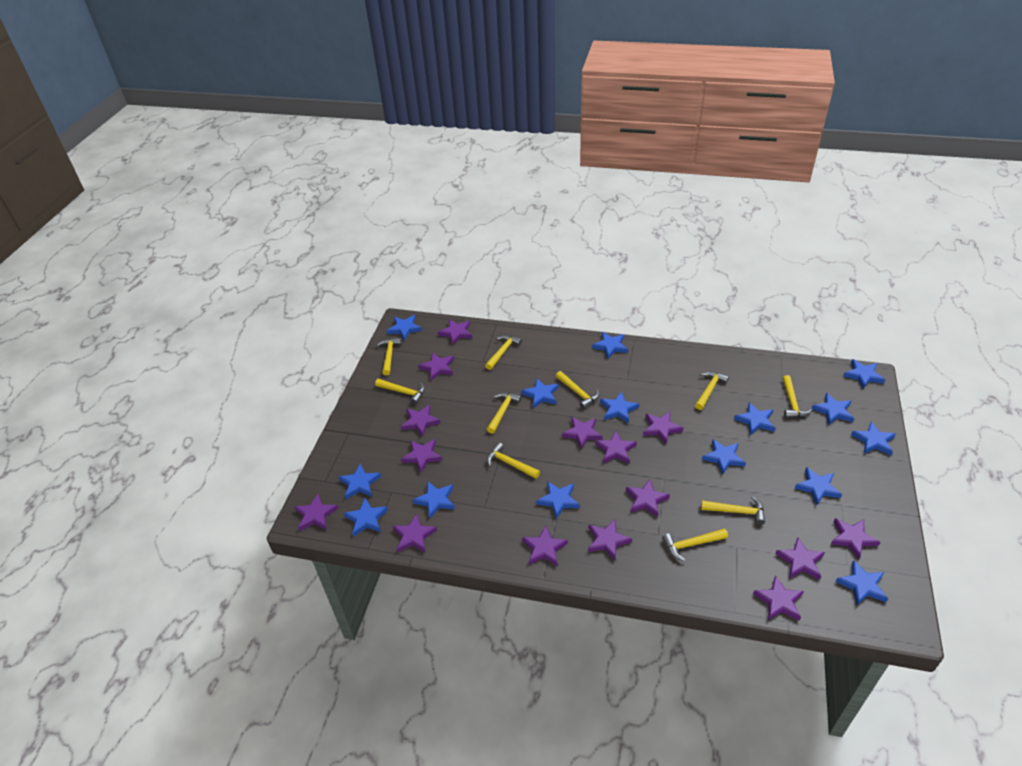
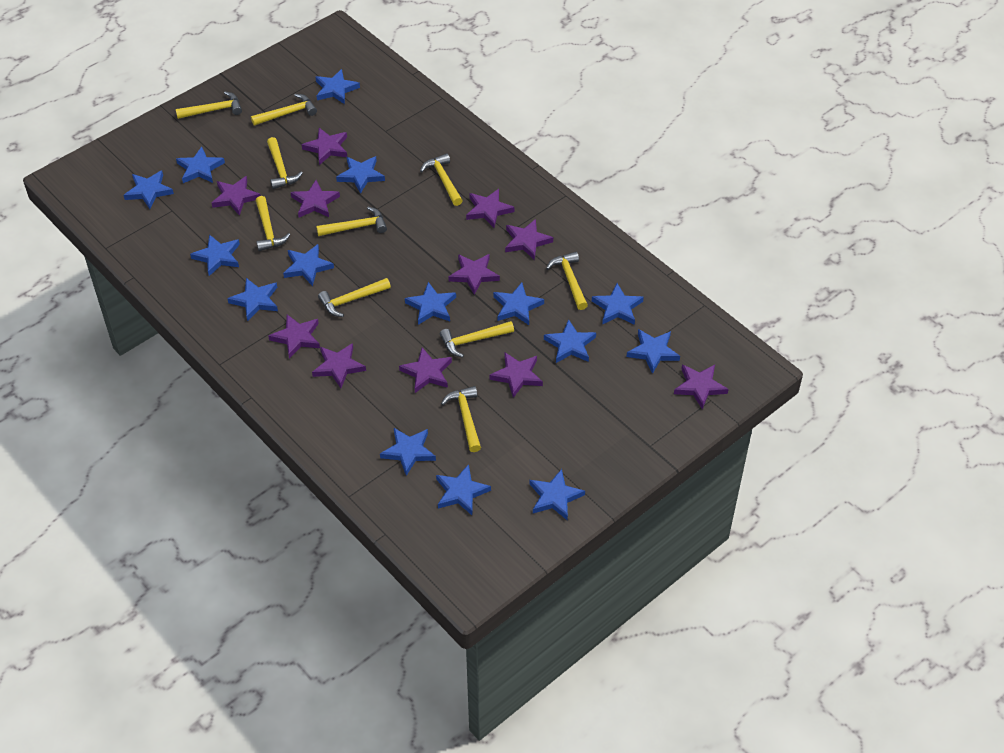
purple star: 15 -> 11

